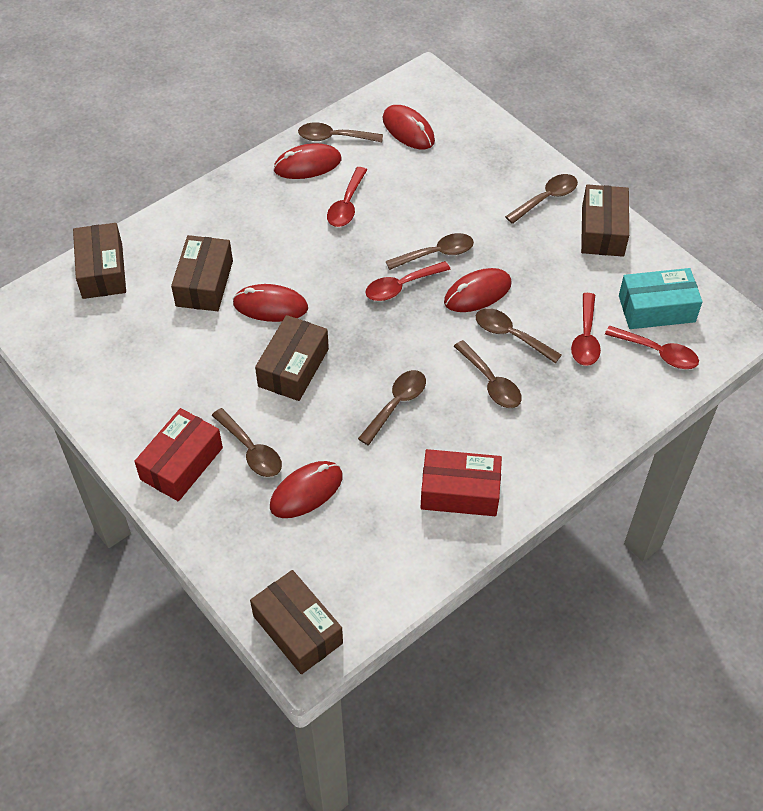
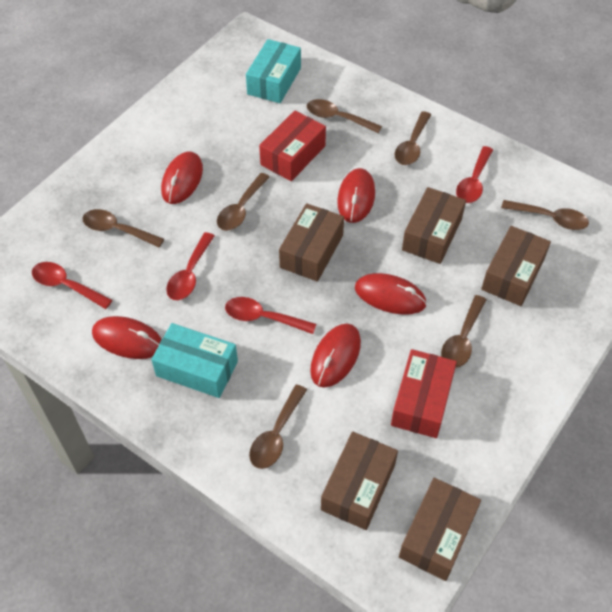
turquoise box: 1 -> 2

